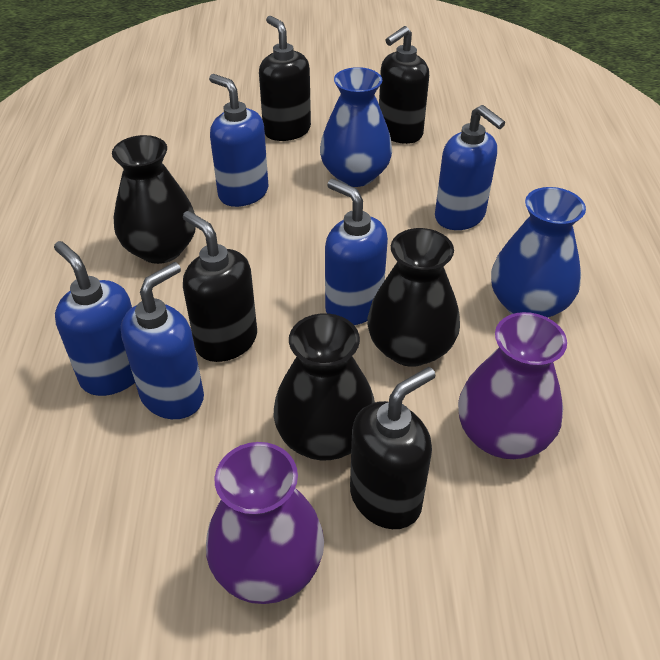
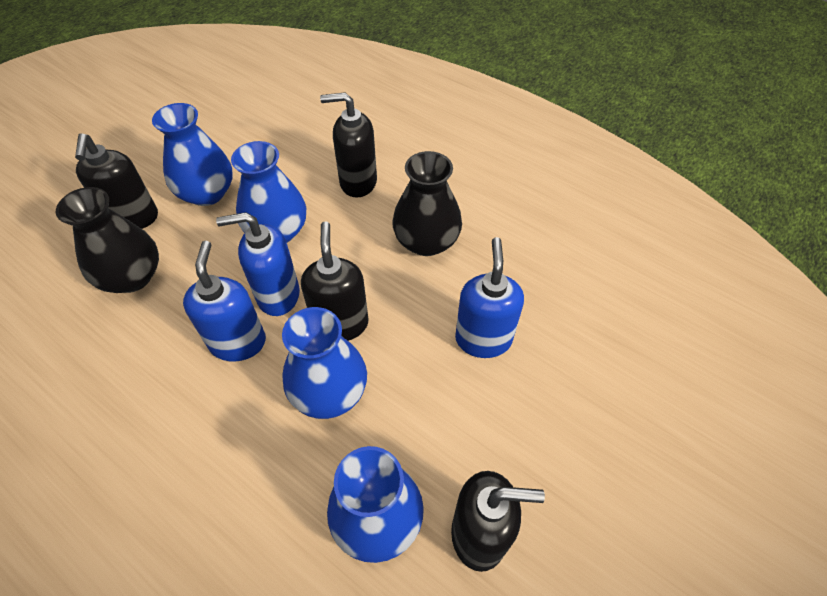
black vase: 3 -> 2
blue soap dispenser: 5 -> 3
blue vase: 2 -> 4
purple vase: 2 -> 0

